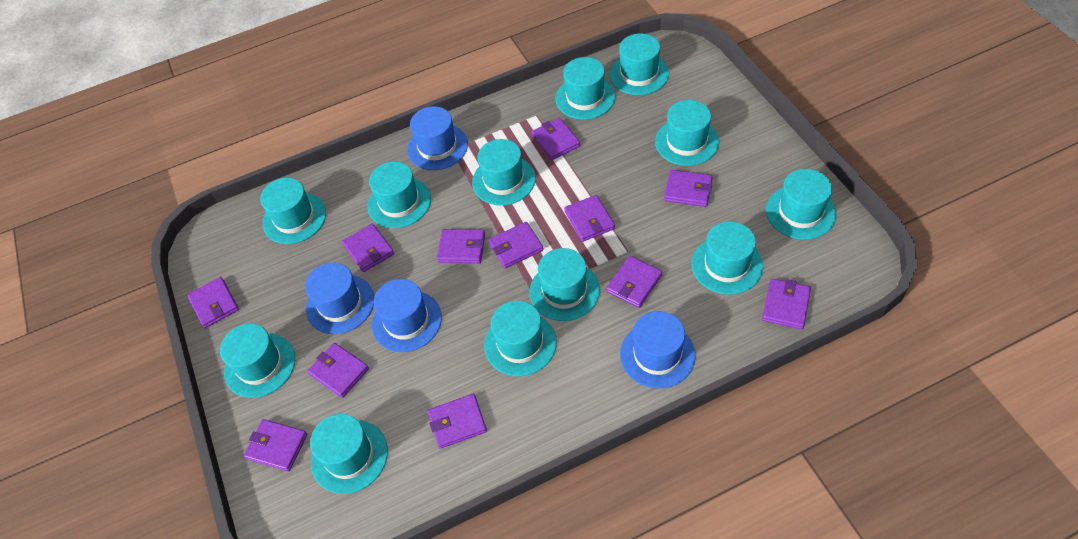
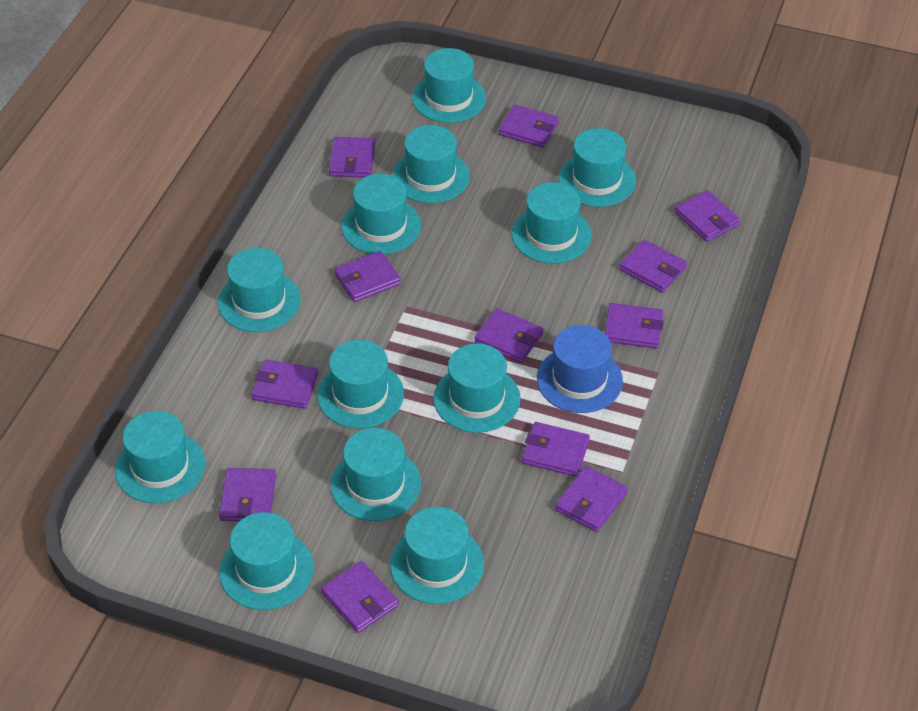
blue hat: 4 -> 1

